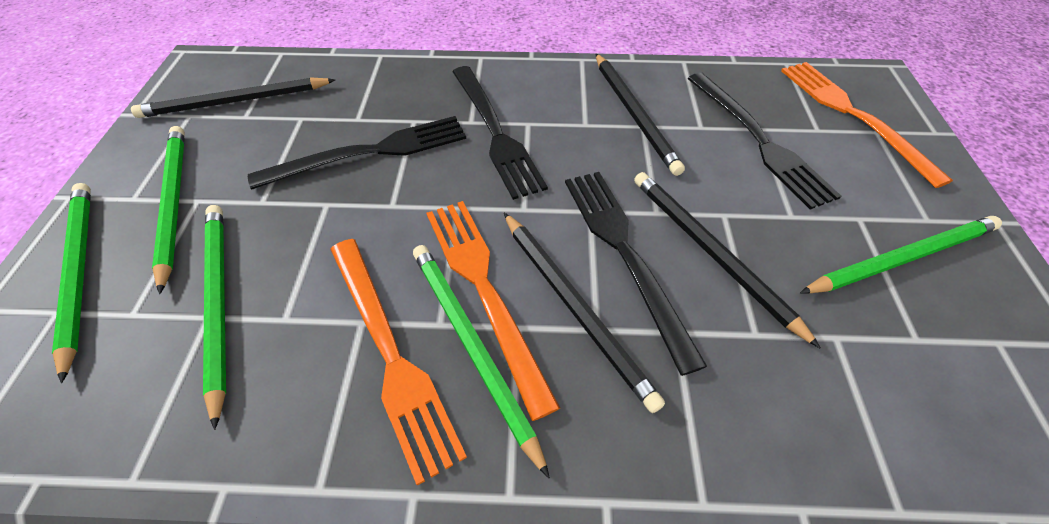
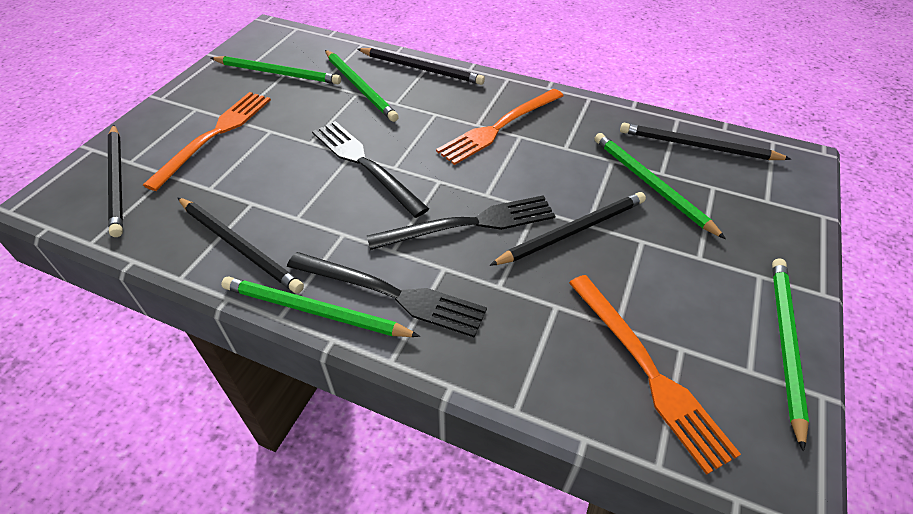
black fork: 4 -> 3
black pencil: 4 -> 5

